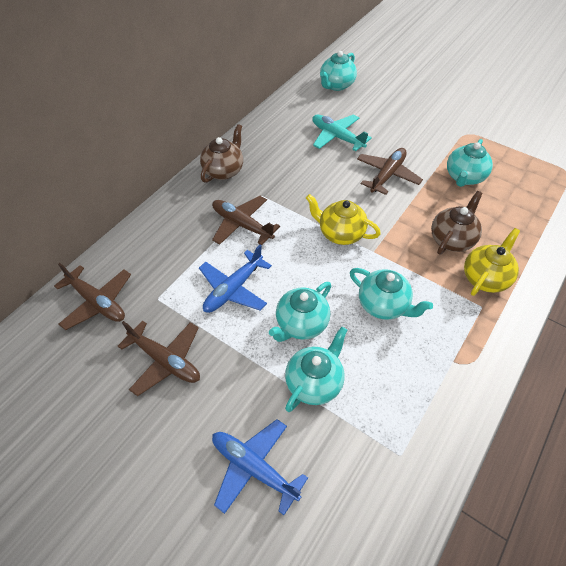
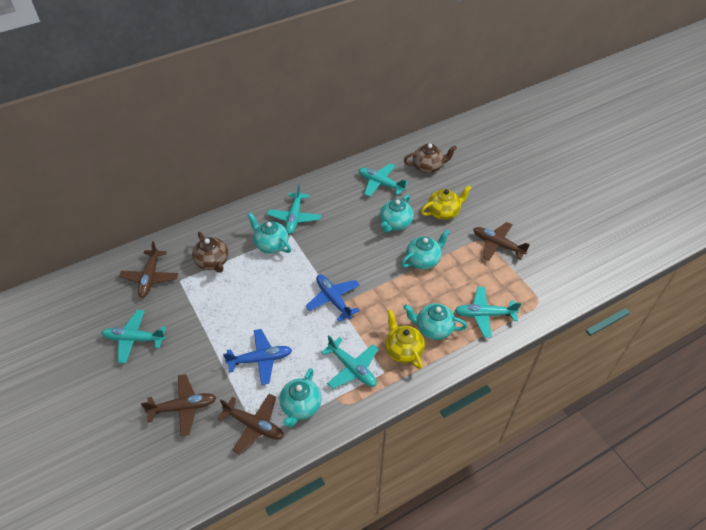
turquoise plane: 1 -> 5

